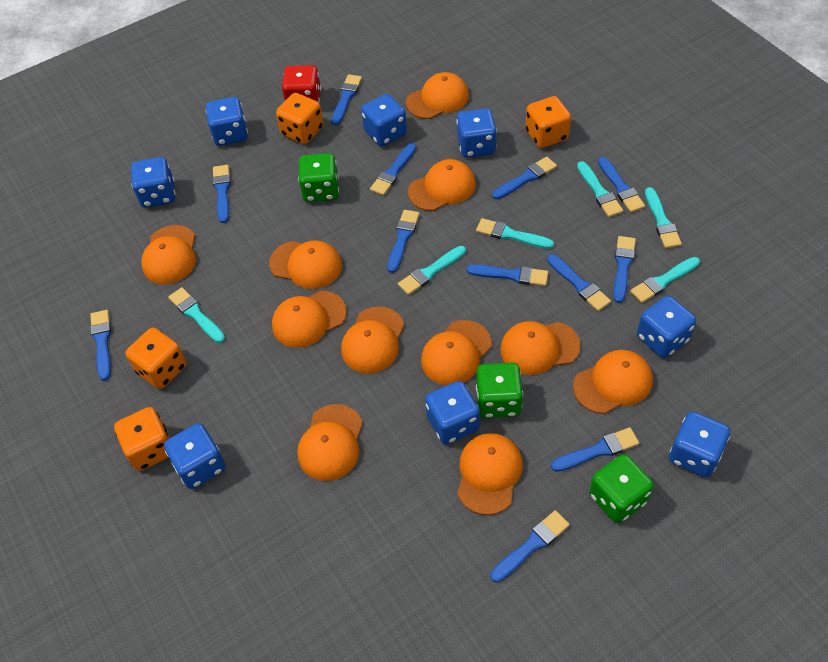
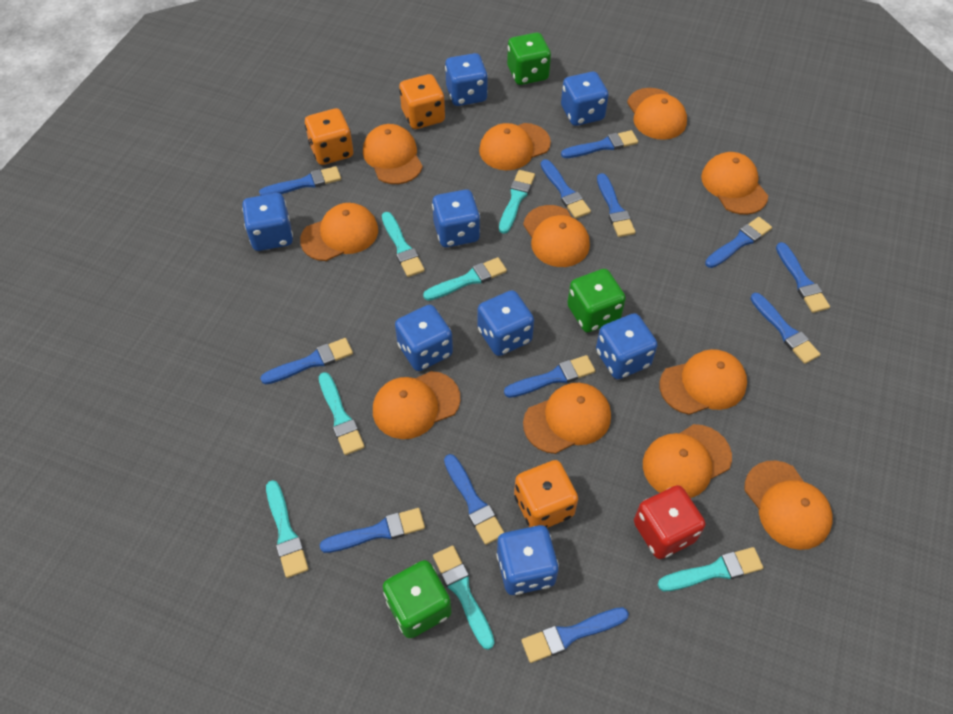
orange dice: 4 -> 3
turquoise brush: 6 -> 7

